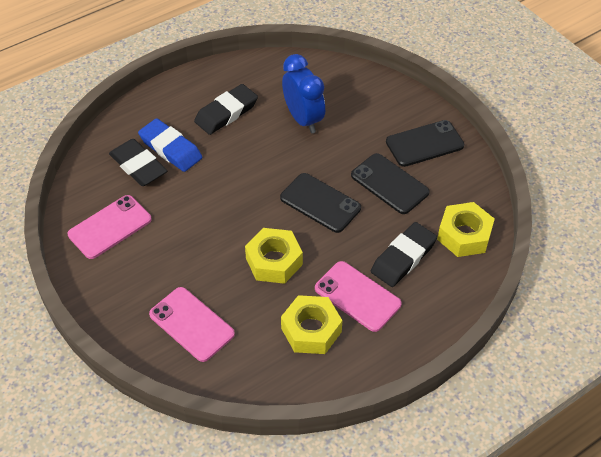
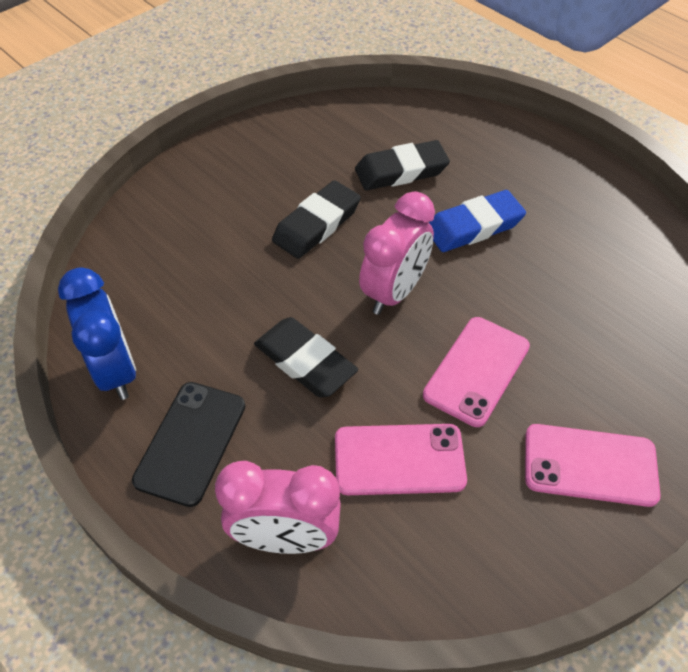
black phone: 3 -> 1
pink clock: 0 -> 2
yellow nut: 3 -> 0

